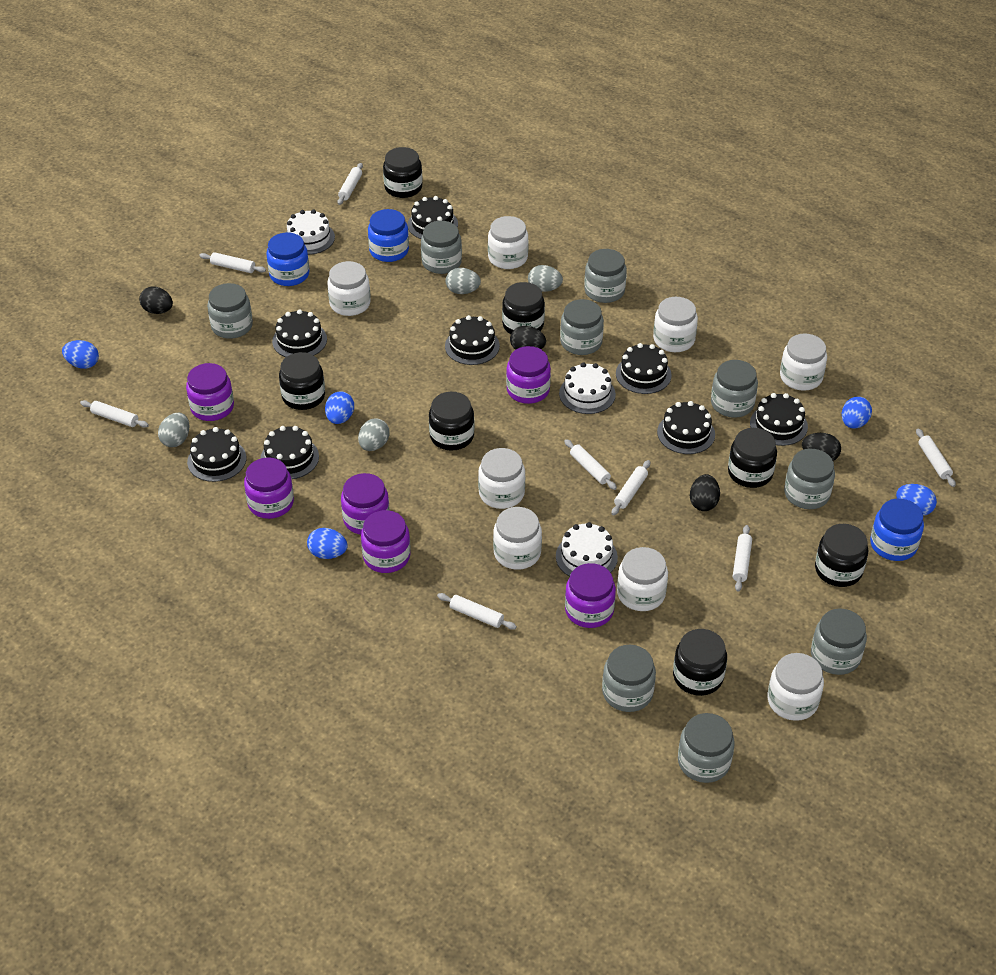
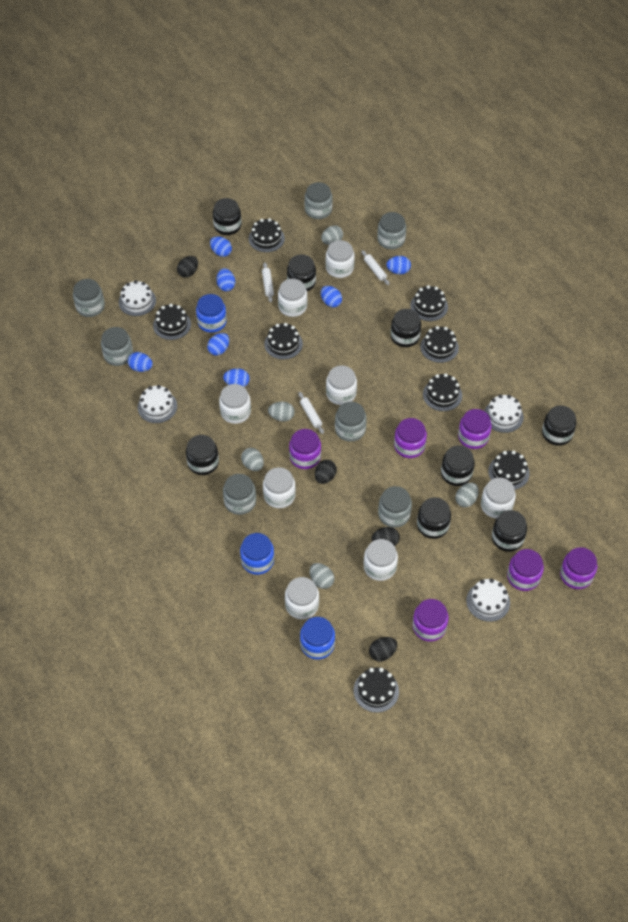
black jar: 7 -> 8
blue egg: 5 -> 7
grey egg: 4 -> 5
grey jar: 9 -> 7
white cake: 3 -> 4
white rolling pin: 8 -> 3

